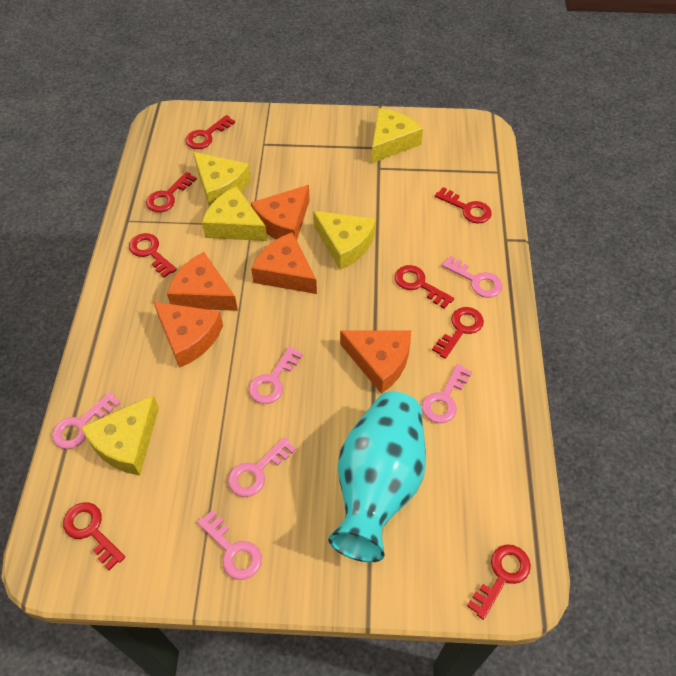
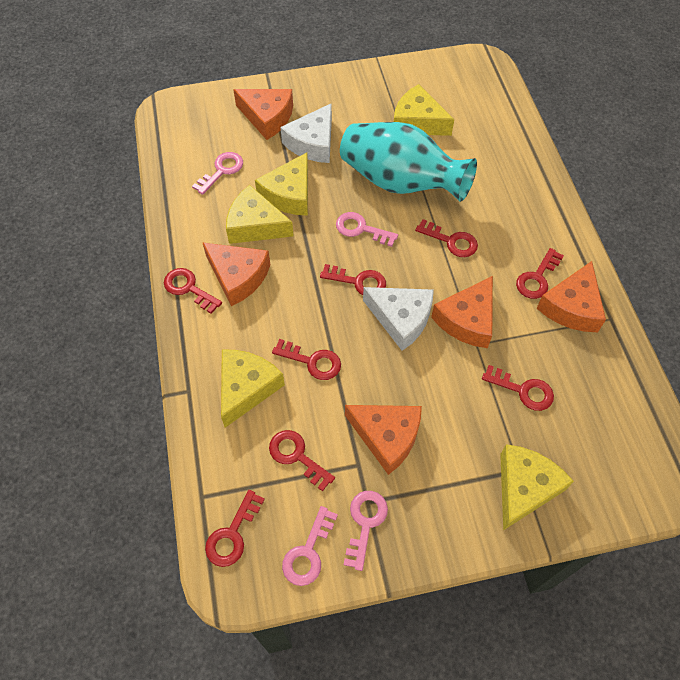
pink key: 6 -> 4
white cheese: 0 -> 2

